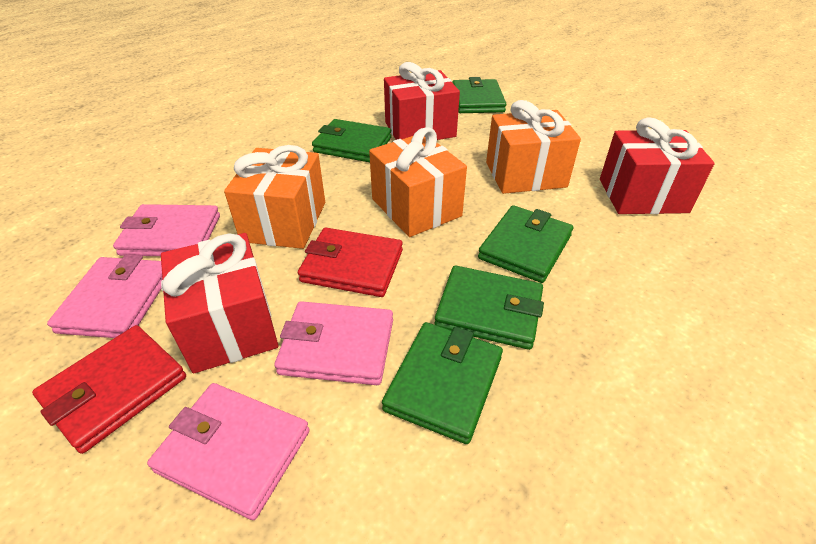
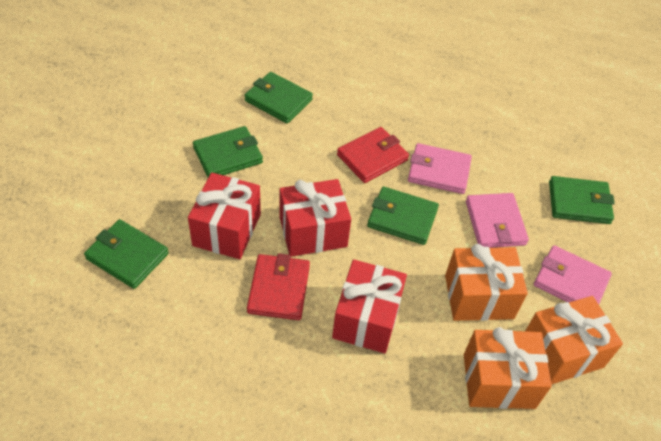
pink wallet: 4 -> 3

